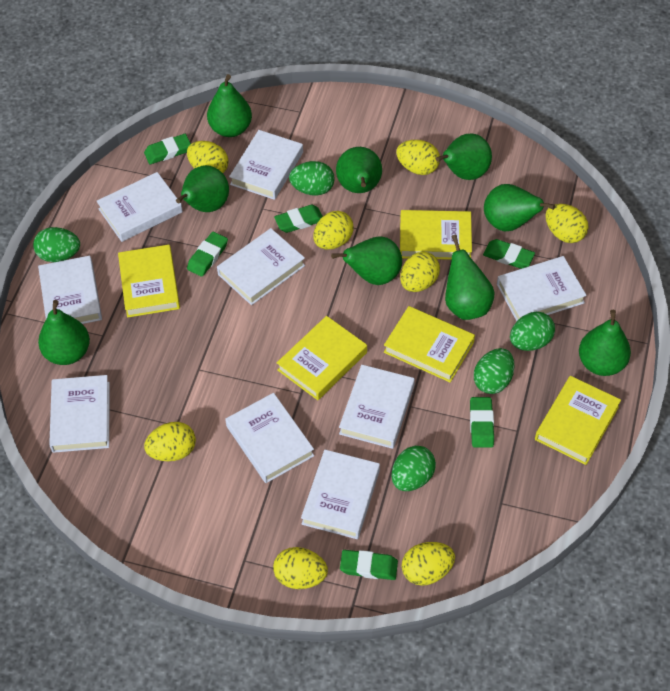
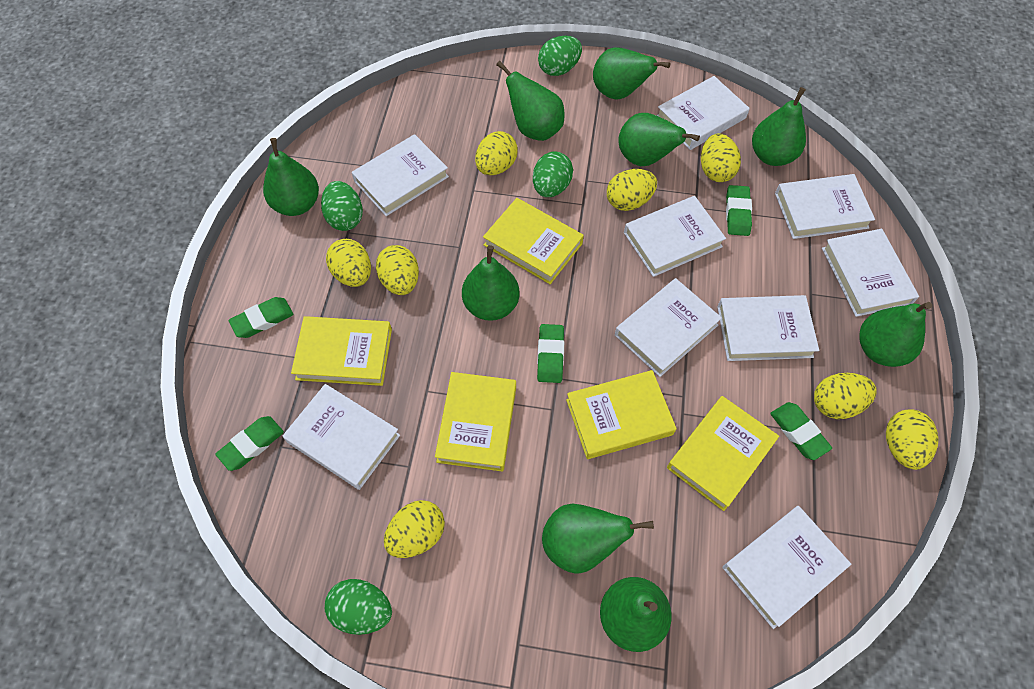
green egg: 5 -> 4
green eraser: 6 -> 5

